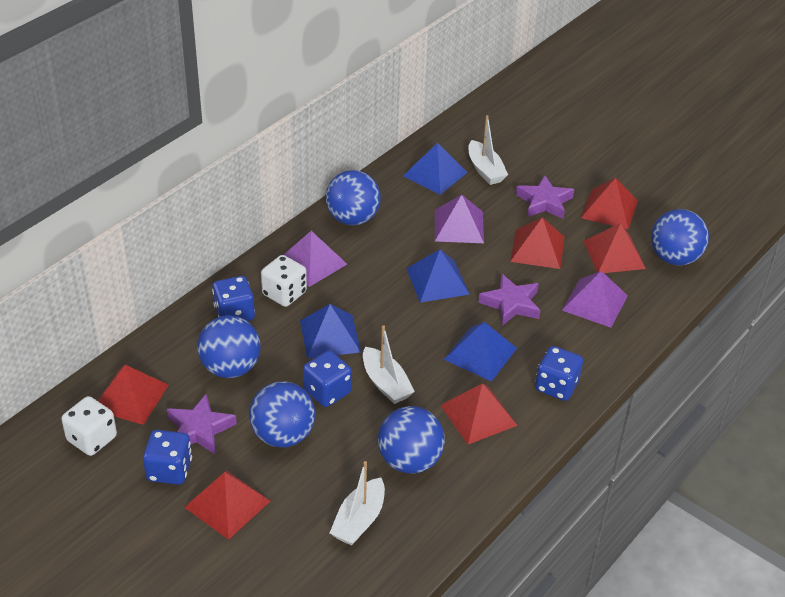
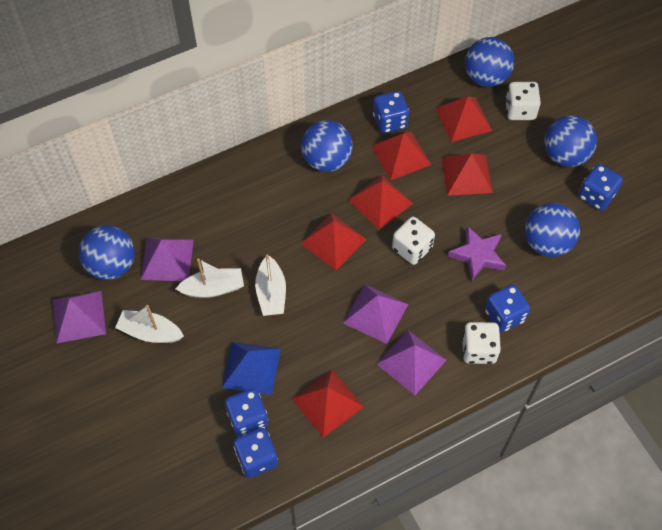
blue dice: 4 -> 5
blue pyramid: 4 -> 1
purple pyramid: 3 -> 4
purple star: 3 -> 1
white dice: 2 -> 3

